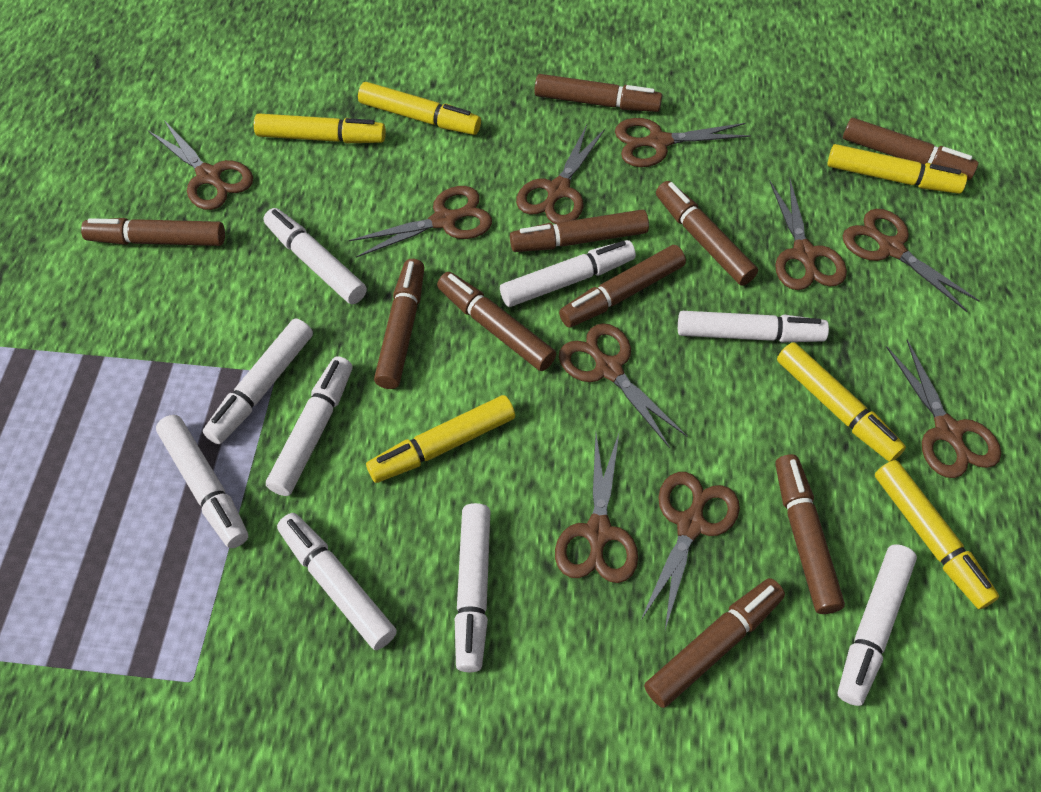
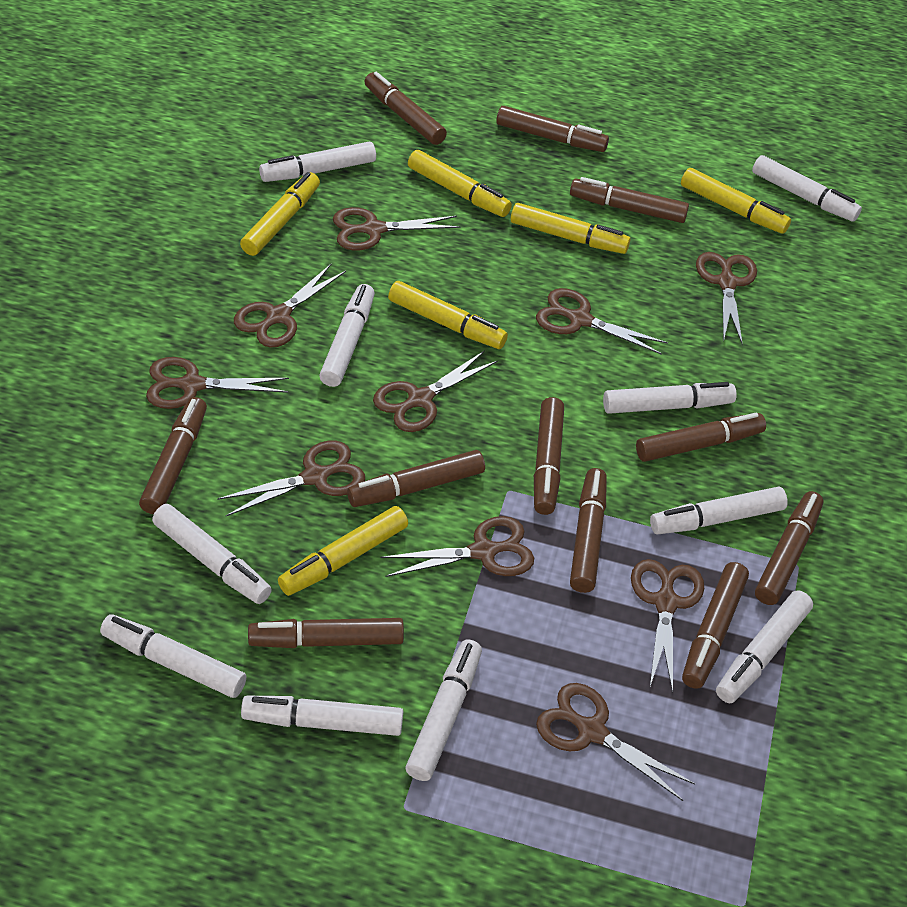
brown marker: 10 -> 11
white marker: 9 -> 10

